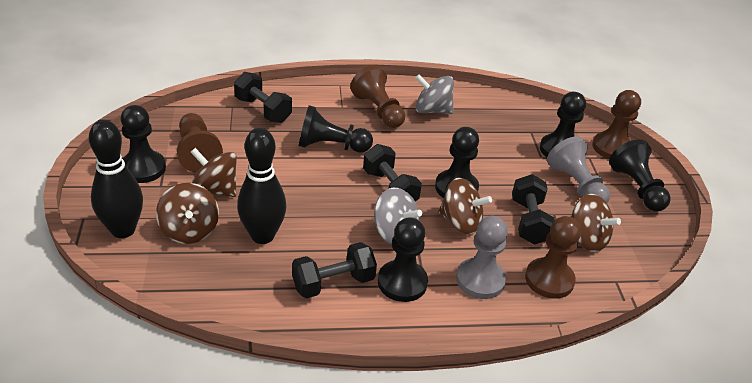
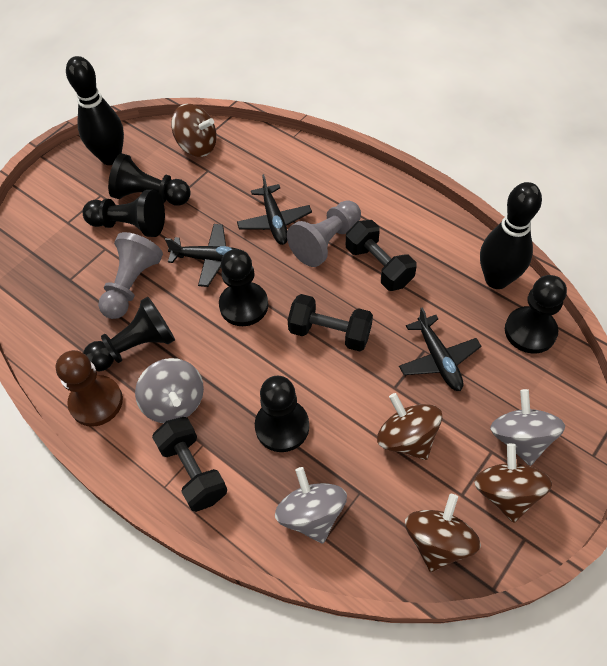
black dumbbell: 4 -> 3
black plane: 0 -> 3
brown pawn: 4 -> 1
grey spinning top: 2 -> 3

